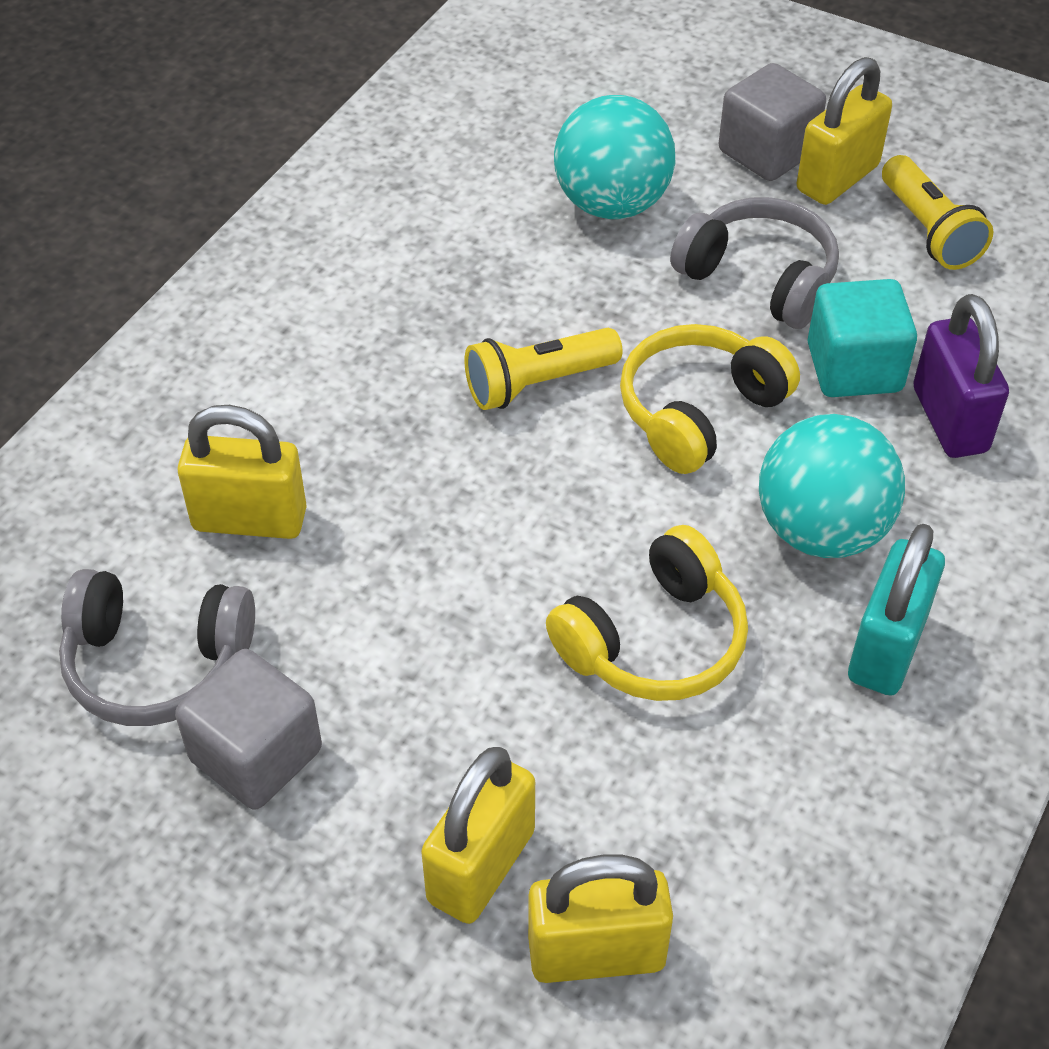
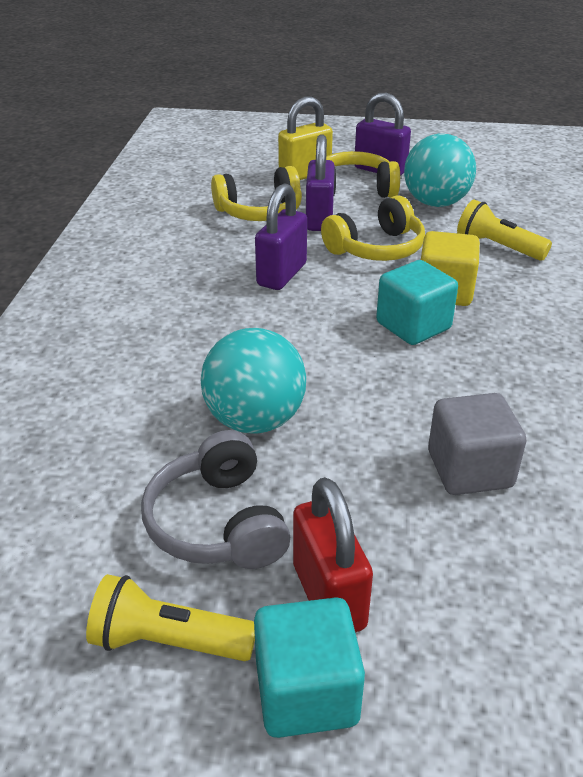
grey cube: 2 -> 1
grey headphones: 2 -> 1
purple padlock: 1 -> 3
red padlock: 0 -> 1
turquoise cube: 1 -> 2
turquoise padlock: 1 -> 0
yellow cube: 0 -> 1
yellow headphones: 2 -> 3
yellow padlock: 4 -> 1

